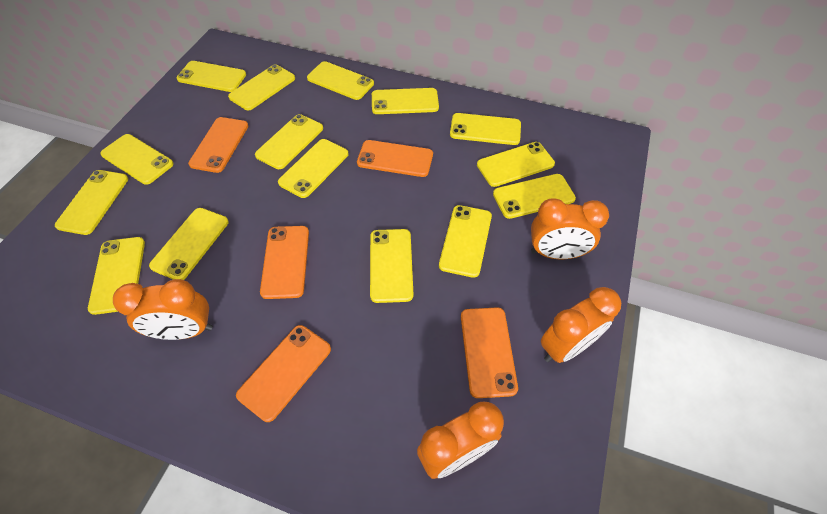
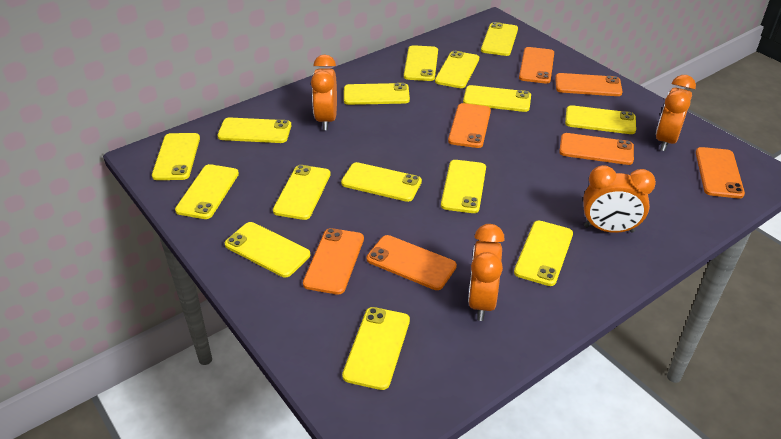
orange phone: 5 -> 7

